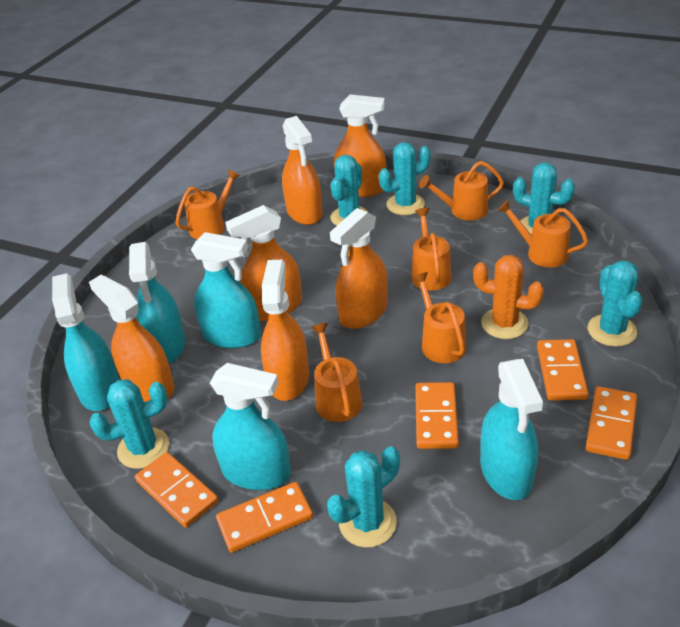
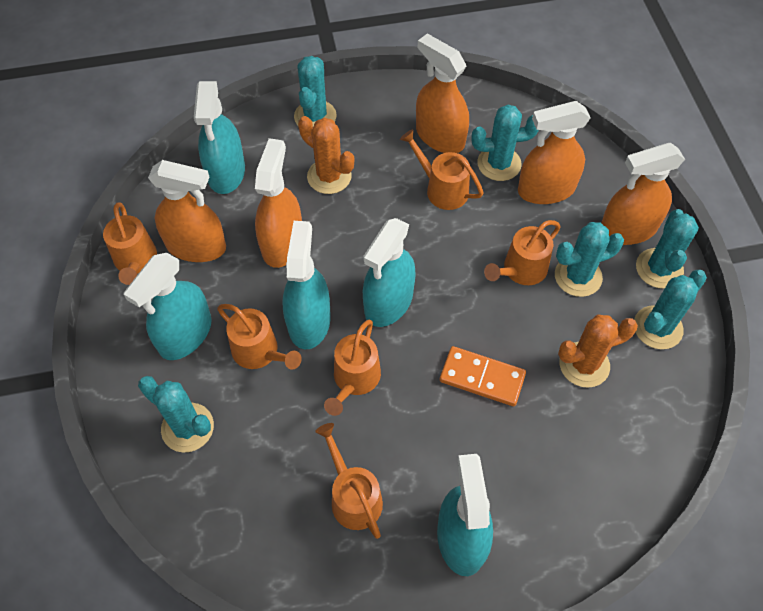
orange cactus: 1 -> 2
orange domino: 5 -> 1
orange spray bottle: 6 -> 5

